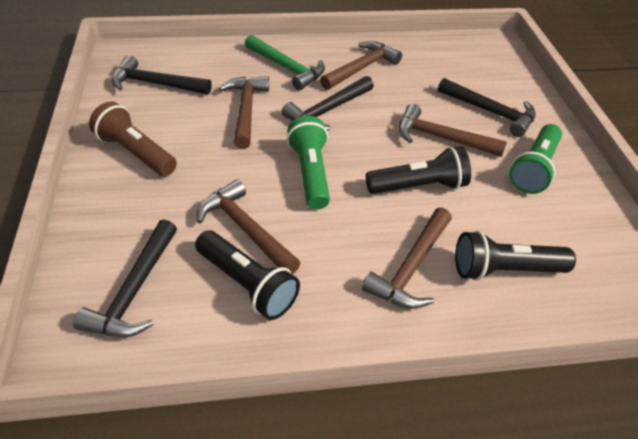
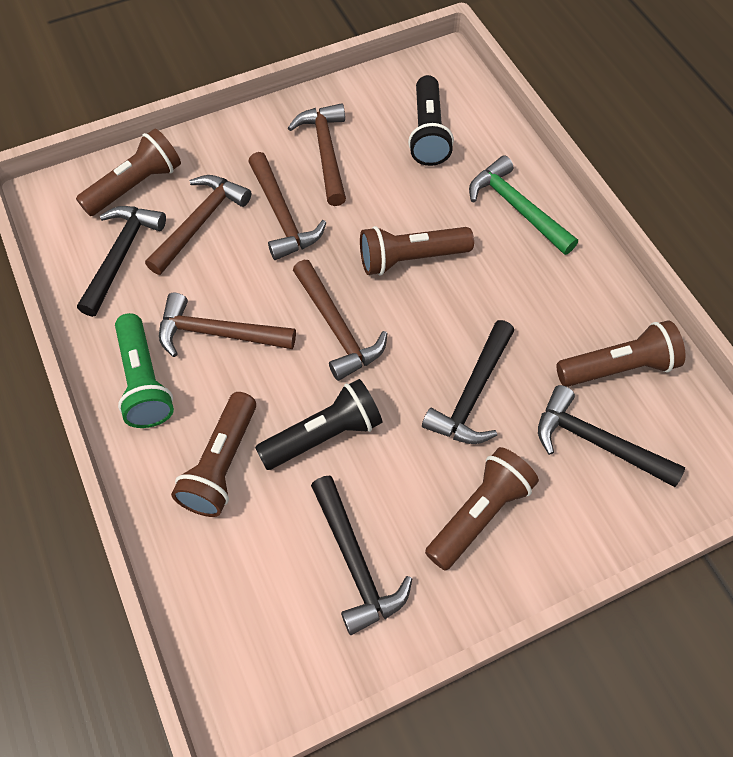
black flashlight: 3 -> 2
brown flashlight: 1 -> 5
green flashlight: 2 -> 1

